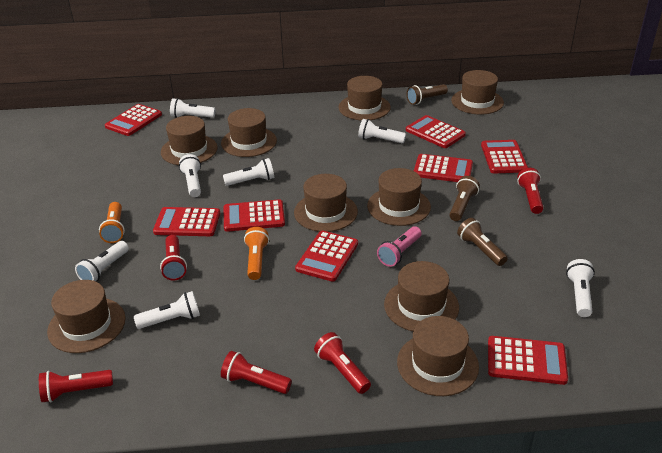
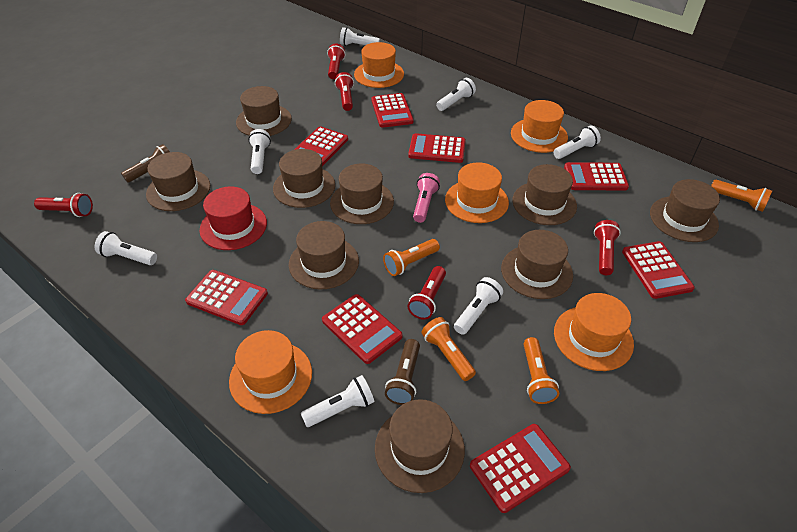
brown flashlight: 3 -> 2
orange flashlight: 2 -> 4
orange hat: 0 -> 5
red hat: 0 -> 1

